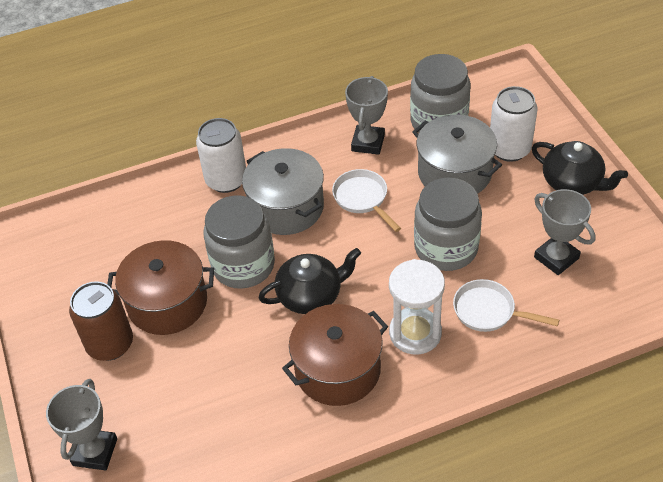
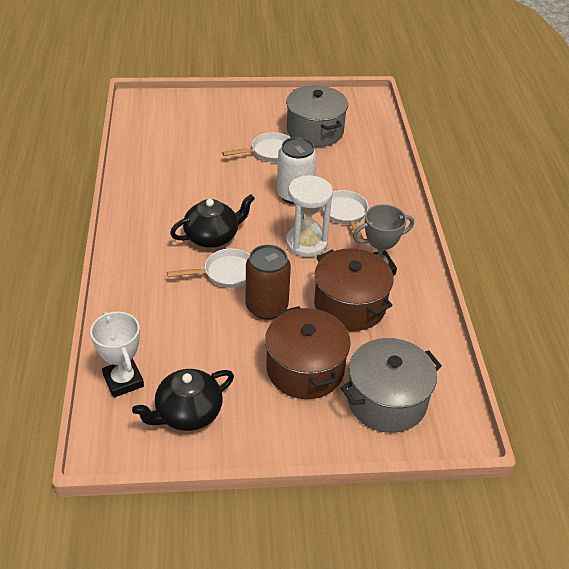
grey jar: 3 -> 0
grey trophy: 3 -> 1
white can: 2 -> 1
white pan: 2 -> 3
white trophy: 0 -> 1

